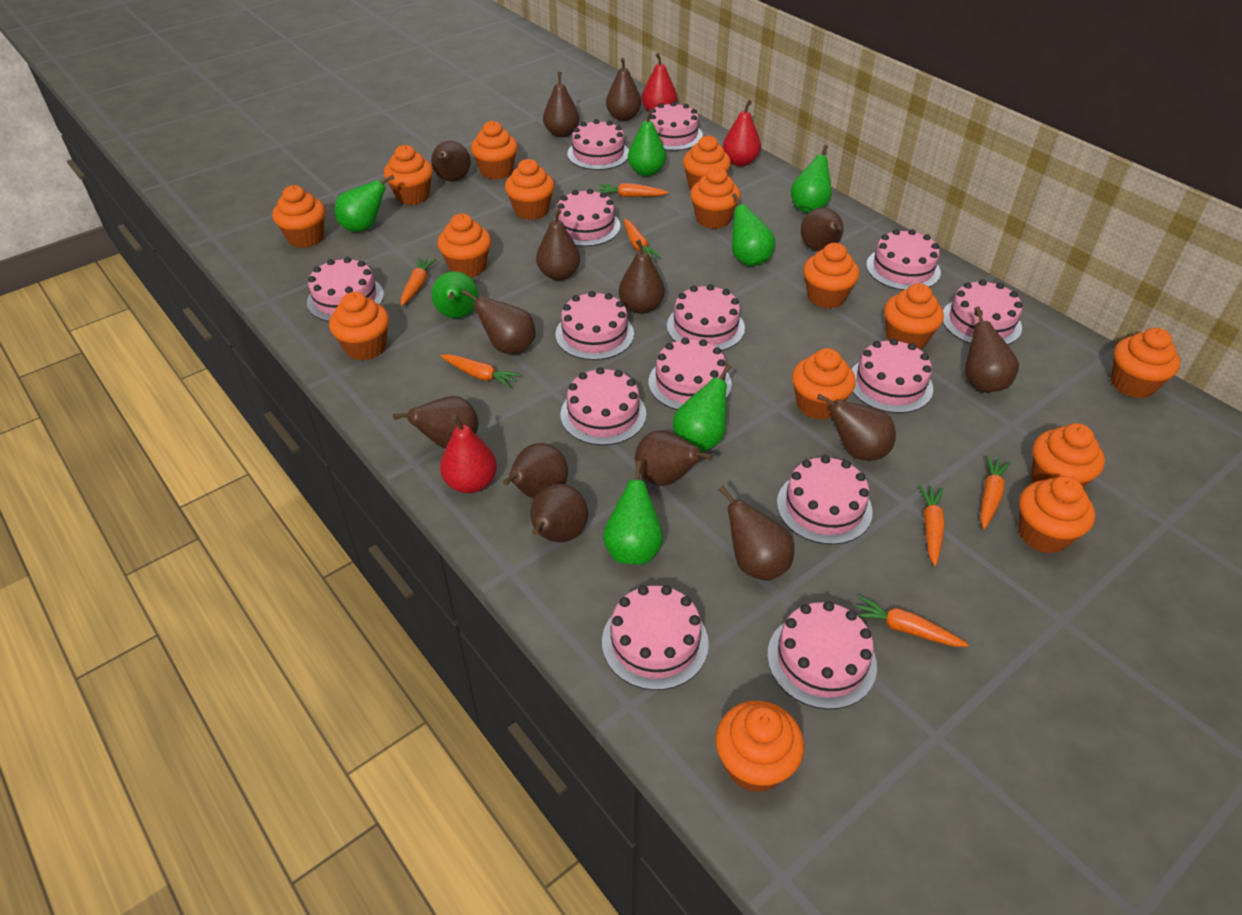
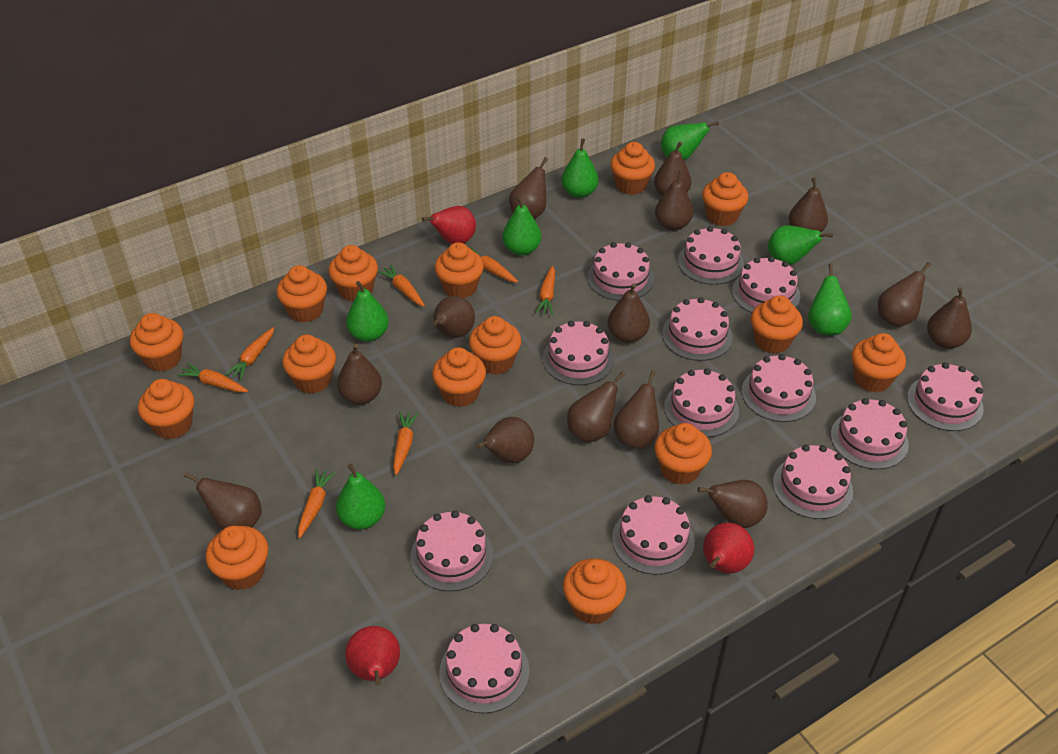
pink cake: 14 -> 13

